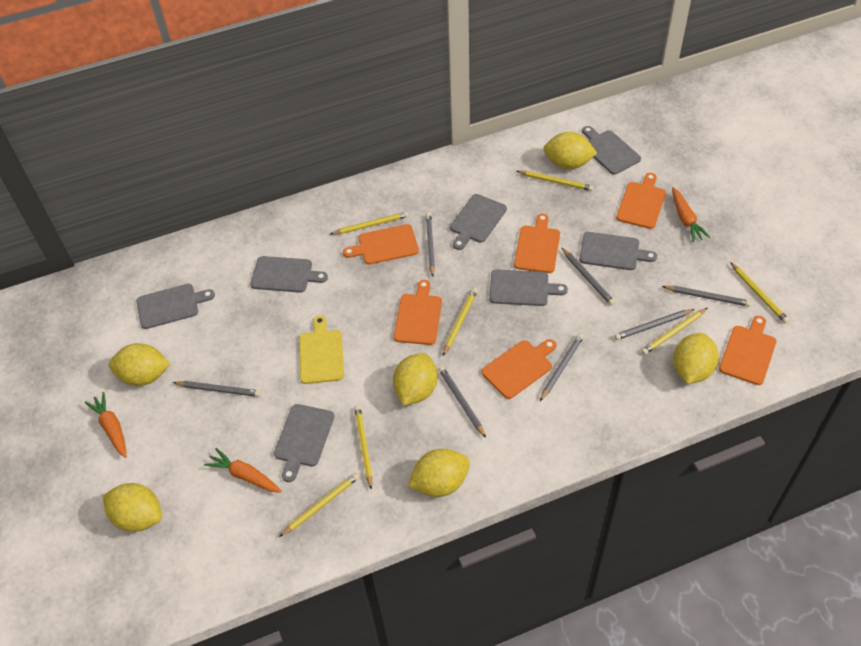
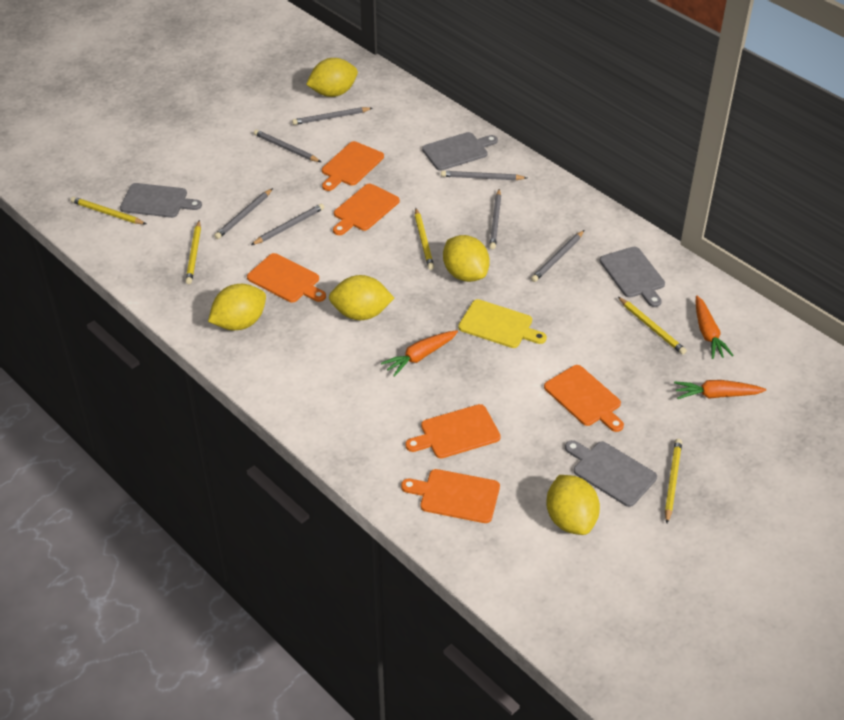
grey cutting board: 7 -> 4
yellow lemon: 6 -> 5
yellow pencil: 7 -> 5

